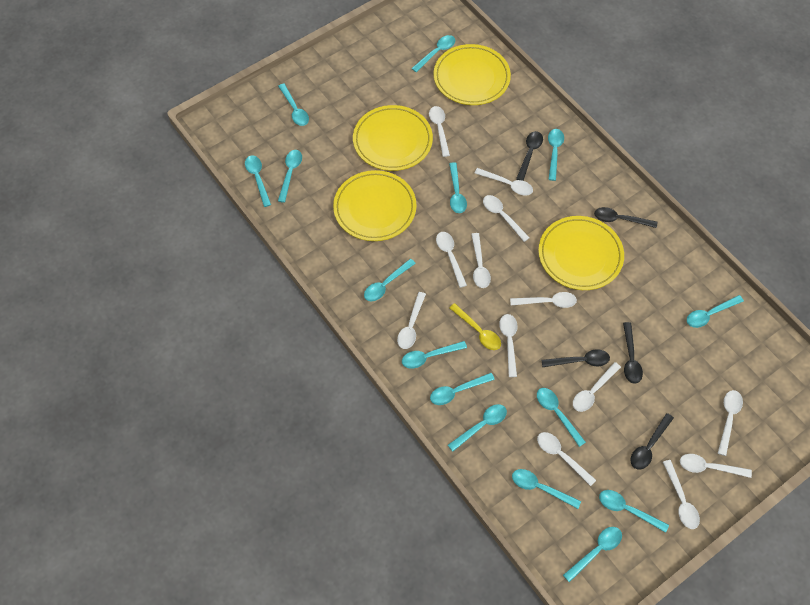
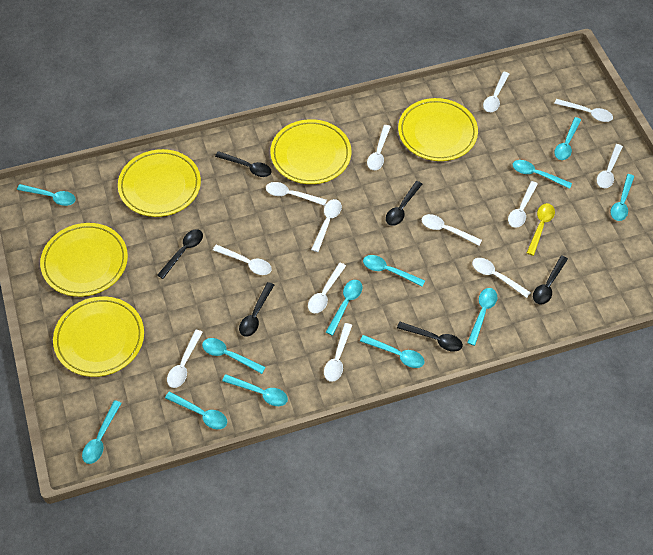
black spoon: 5 -> 6
turquoise spoon: 15 -> 12
yellow plate: 4 -> 5

